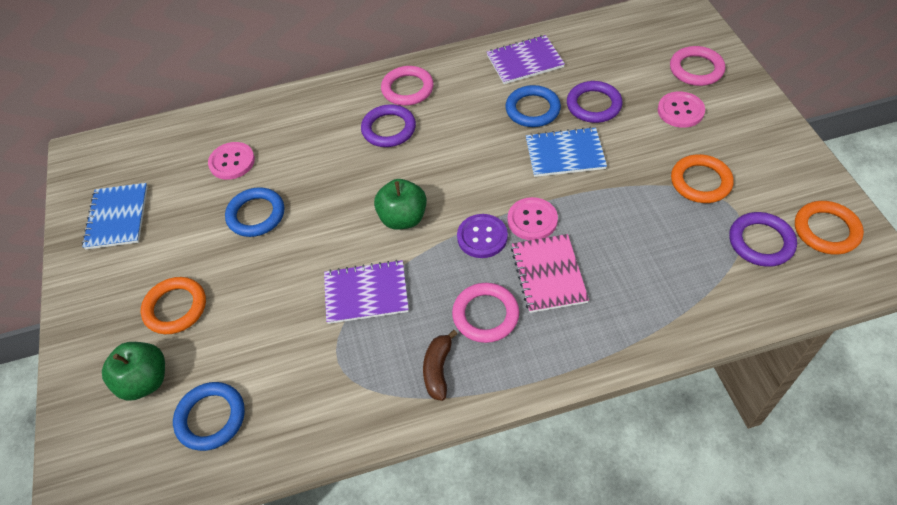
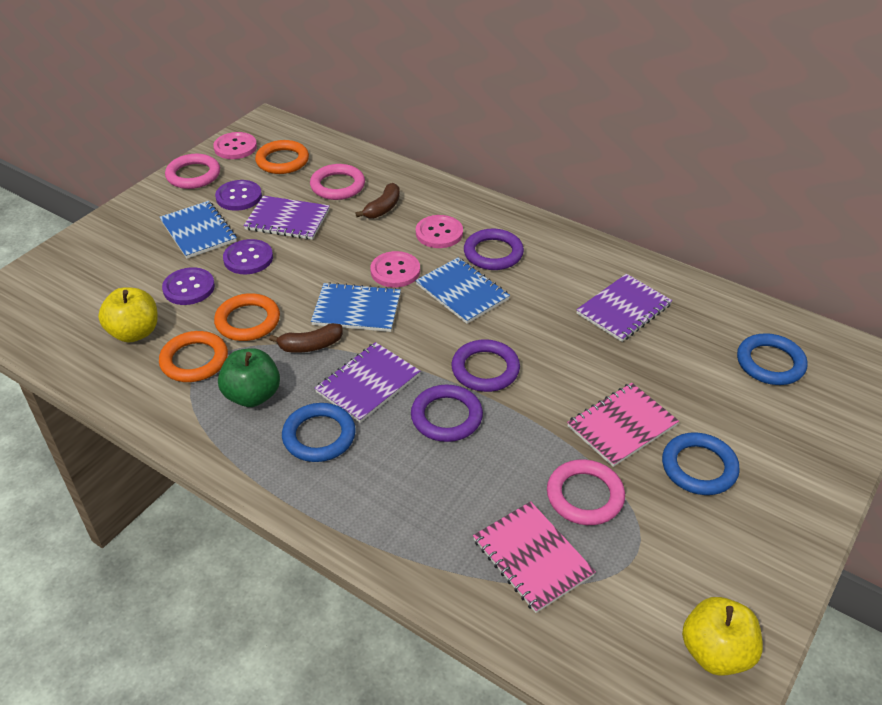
blue notebook: 2 -> 3
brown banana: 1 -> 2
green apple: 2 -> 1
pink notebook: 1 -> 2
purple button: 1 -> 3
purple notebook: 2 -> 3
yellow apple: 0 -> 2

